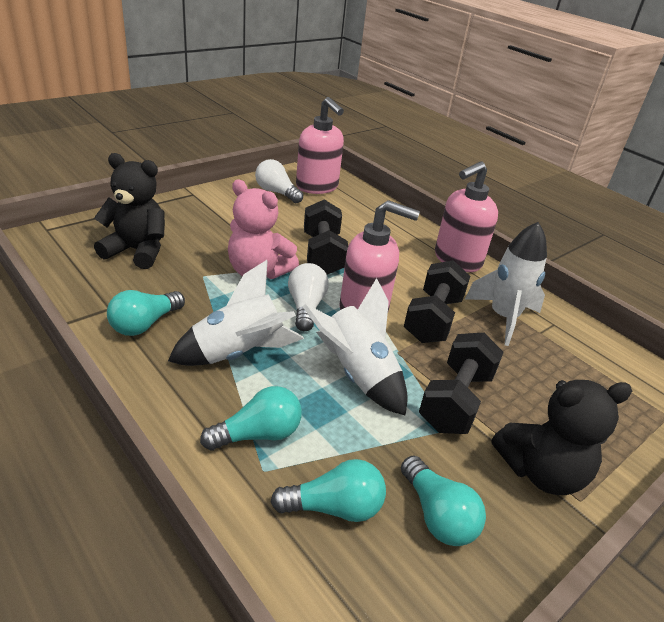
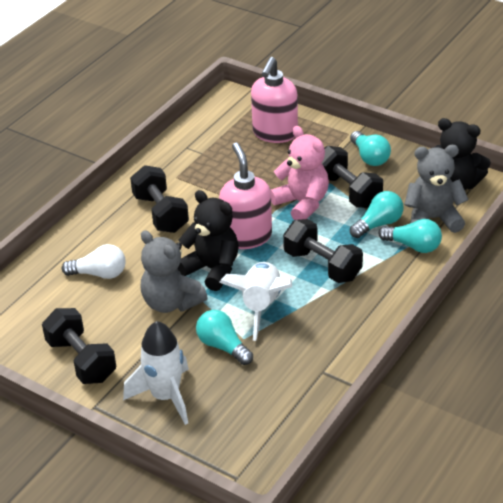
black dumbbell: 3 -> 4
grey teddy bear: 0 -> 2
pink soap dispenser: 3 -> 2
white light bulb: 2 -> 1
white rocket: 3 -> 2

